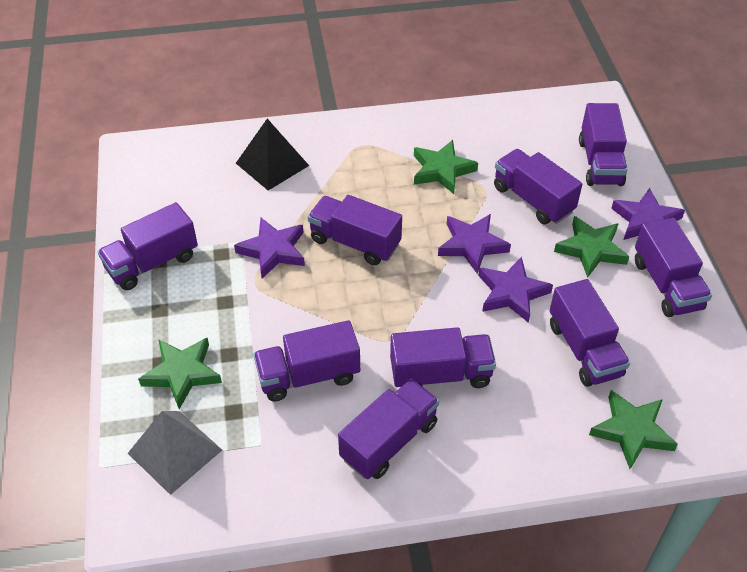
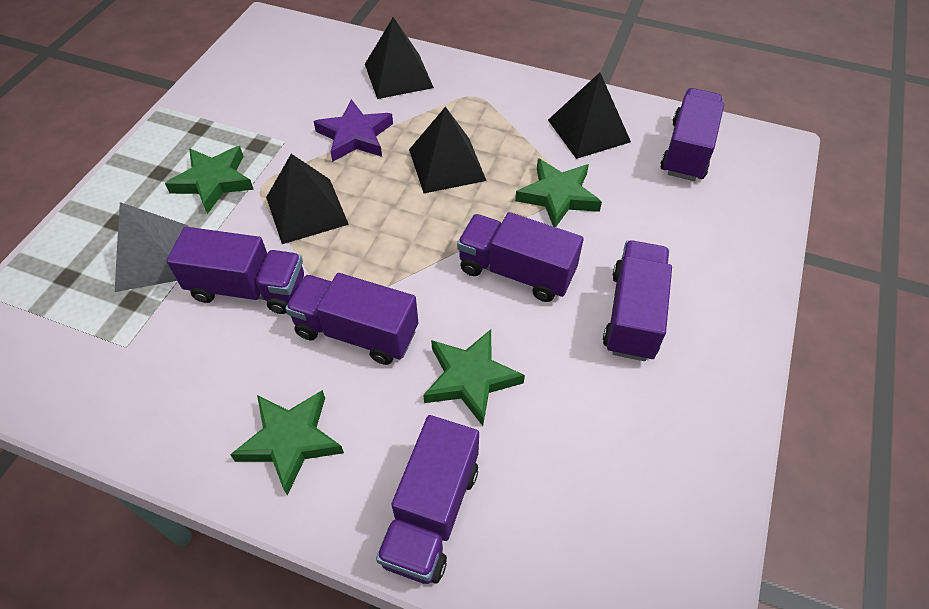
black pyramid: 1 -> 4
purple star: 4 -> 1
purple truck: 9 -> 6

